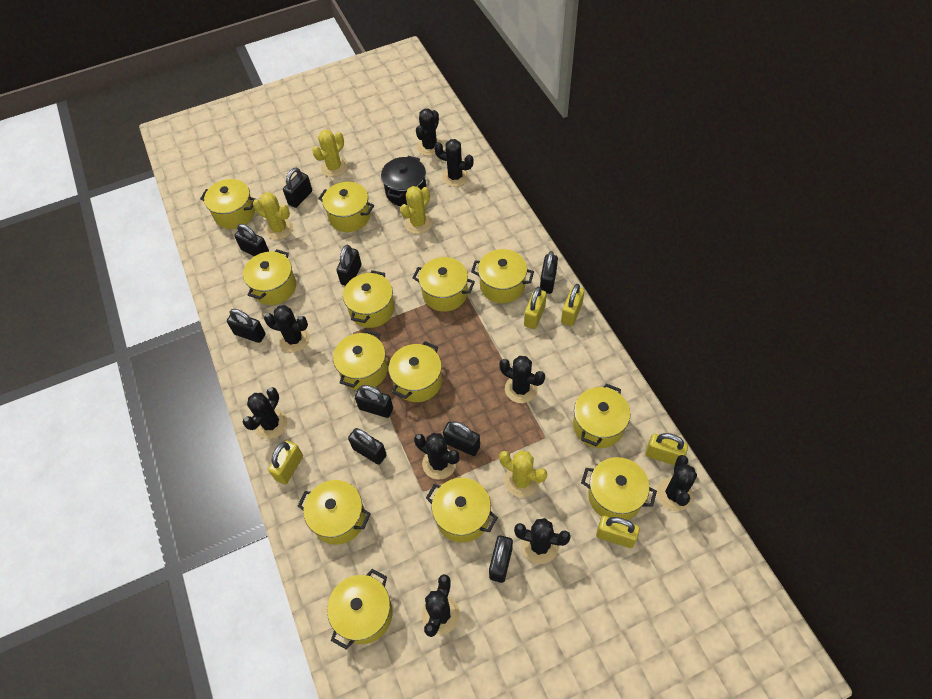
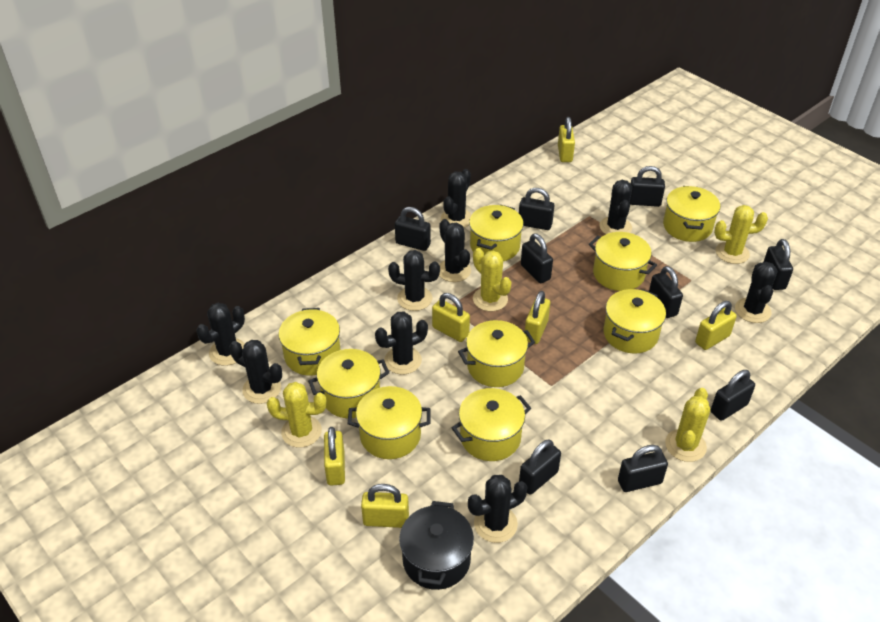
yellow padlock: 5 -> 6
yellow pot: 13 -> 9

